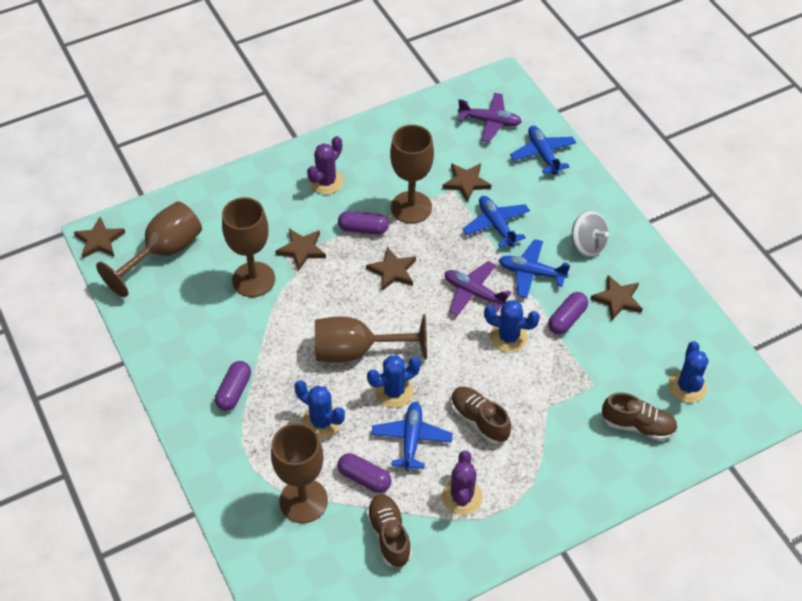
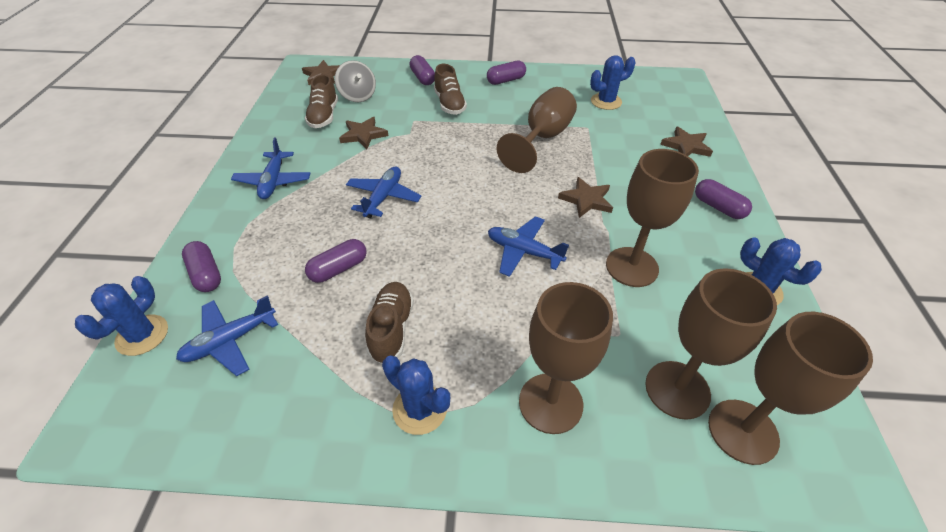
brown star: 5 -> 4
purple cactus: 2 -> 0
purple capsule: 4 -> 5
purple plane: 2 -> 0

